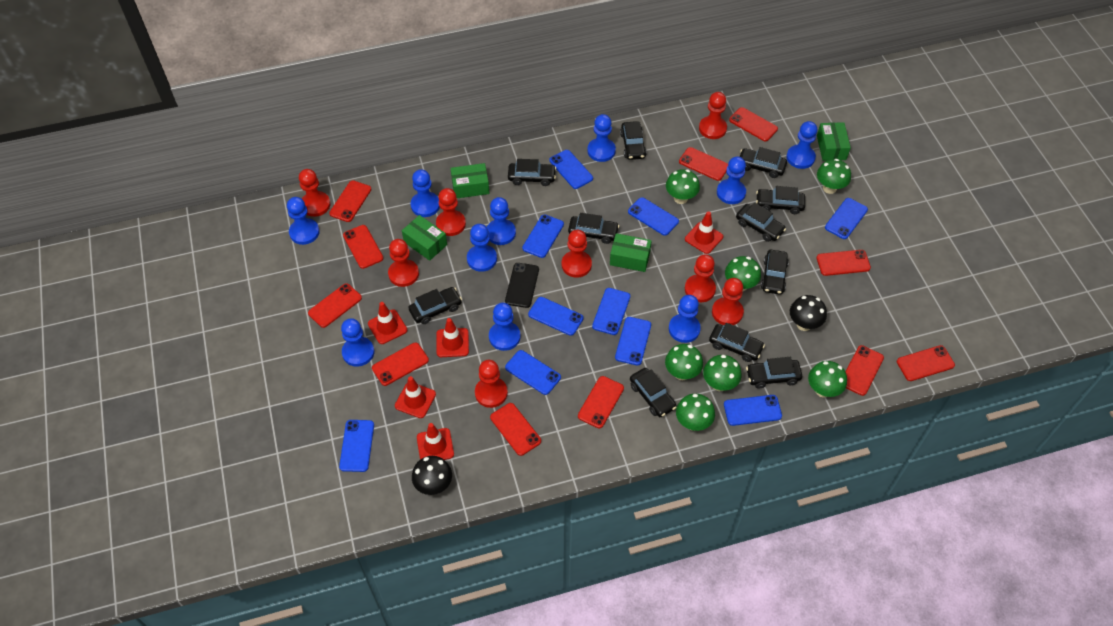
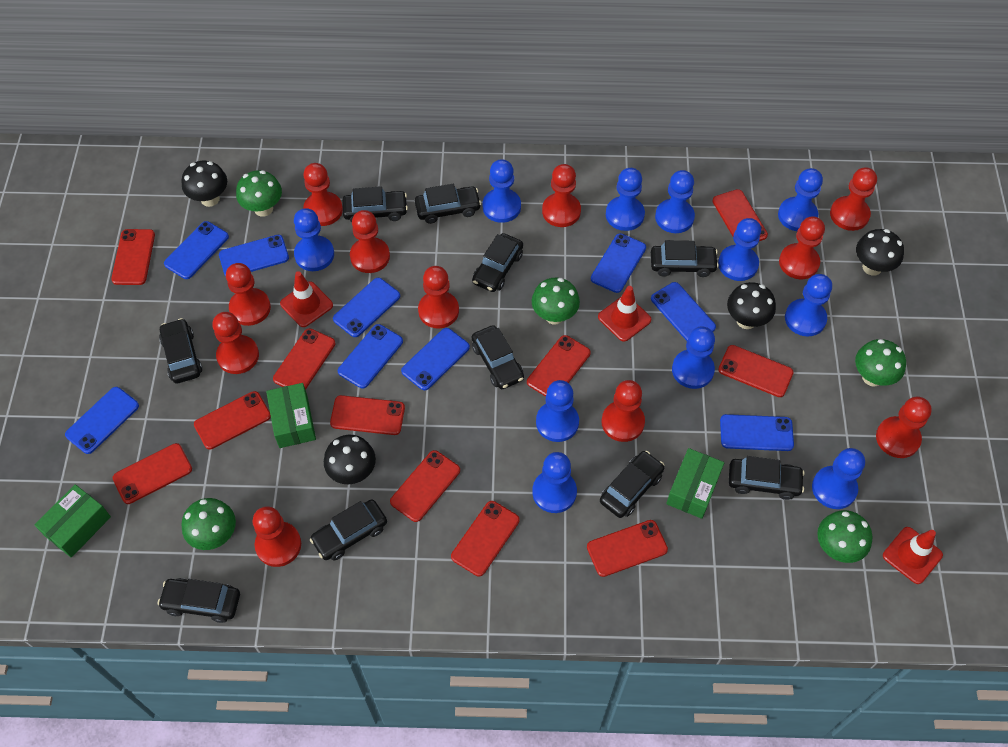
black car: 11 -> 10
black mushroom: 2 -> 4
black phone: 1 -> 0
blue pawn: 10 -> 11
blue phone: 10 -> 9
green box: 4 -> 3
green mushroom: 7 -> 5
red pawn: 8 -> 11
red traffic cone: 5 -> 3

